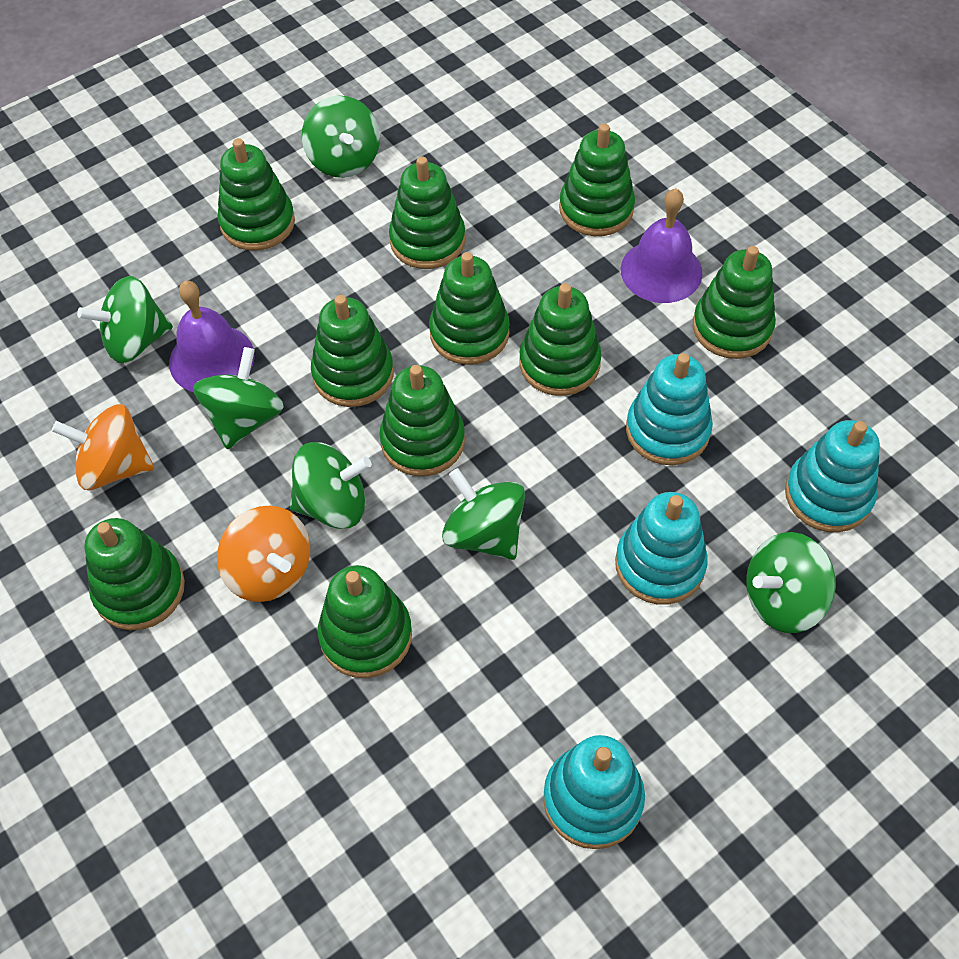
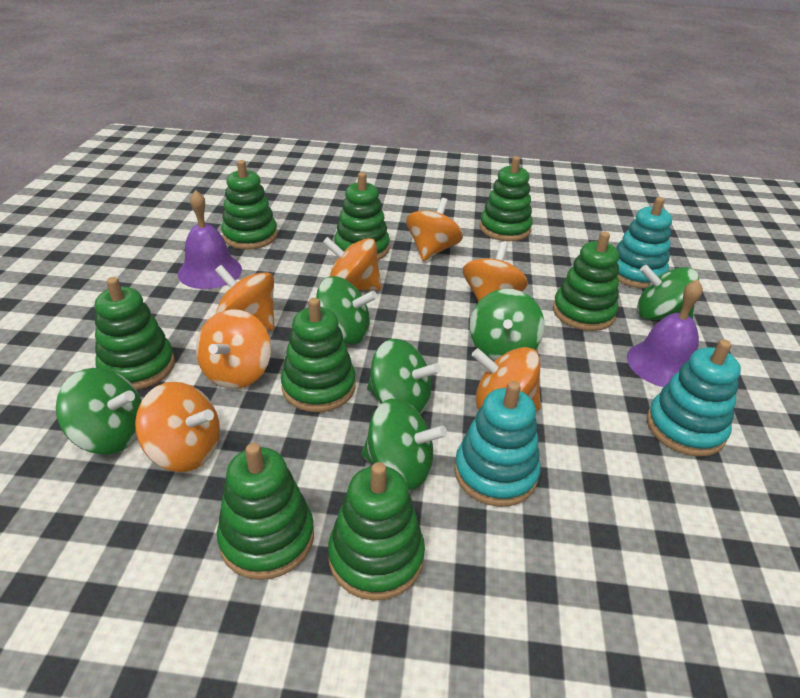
green stacking toy: 10 -> 8
orange spinning top: 2 -> 7
turquoise stacking toy: 4 -> 3

